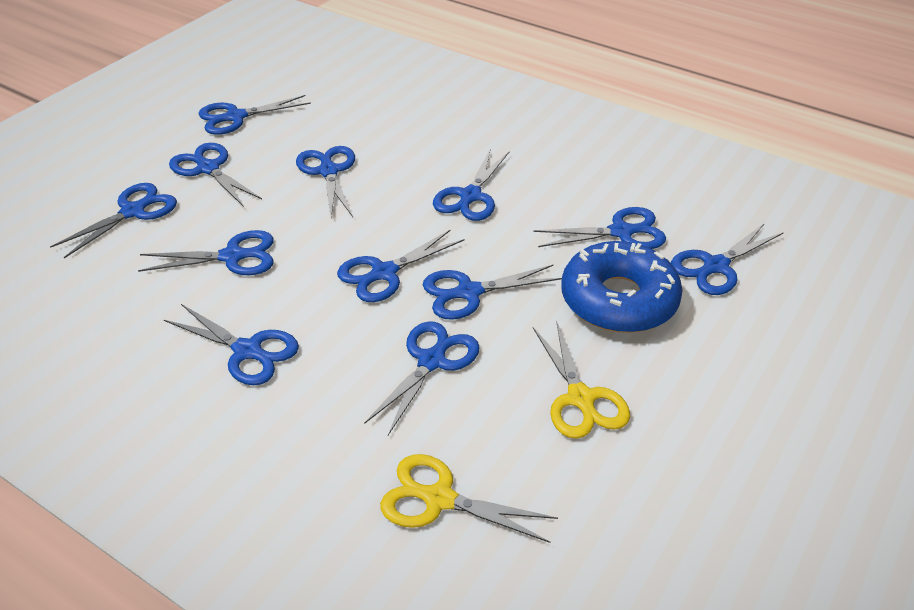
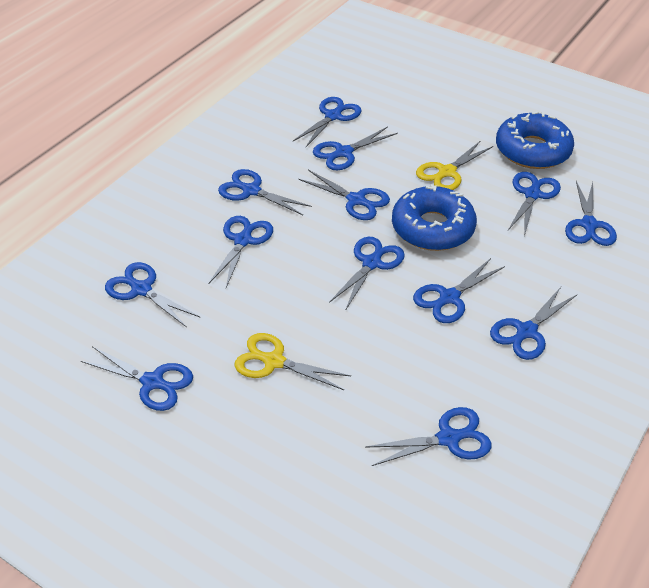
blue donut: 1 -> 2
blue scissors: 12 -> 13

